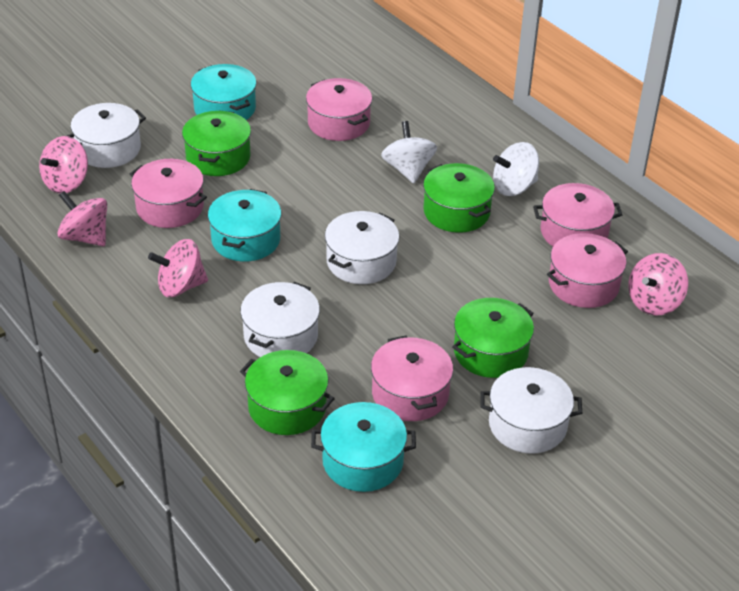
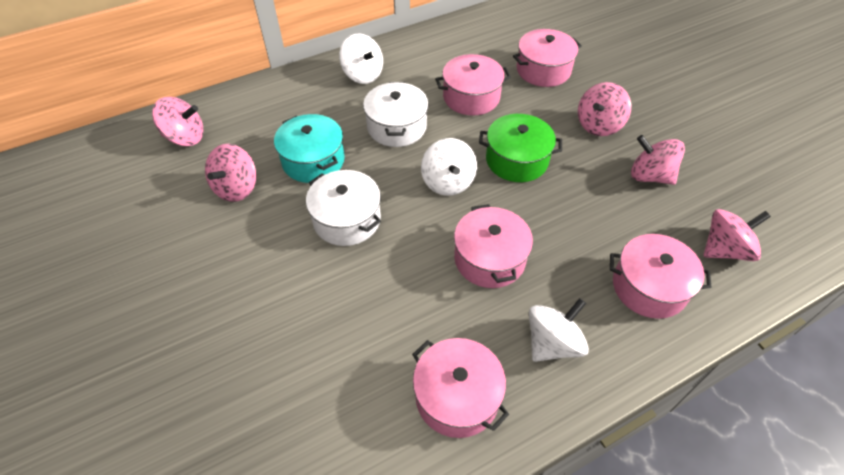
green pot: 4 -> 1
pink spinning top: 4 -> 5
turquoise pot: 3 -> 1
white pot: 4 -> 2
white spinning top: 2 -> 3

